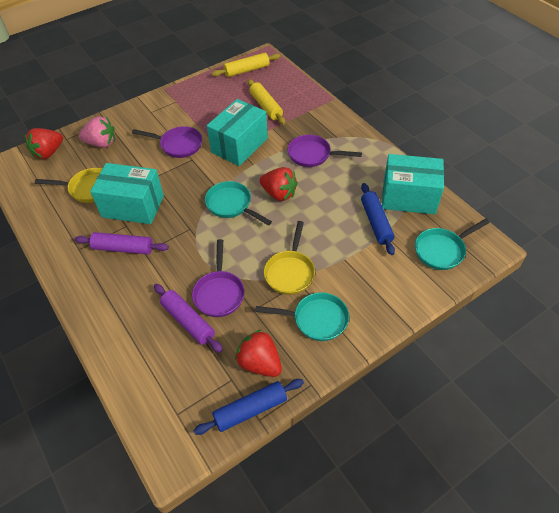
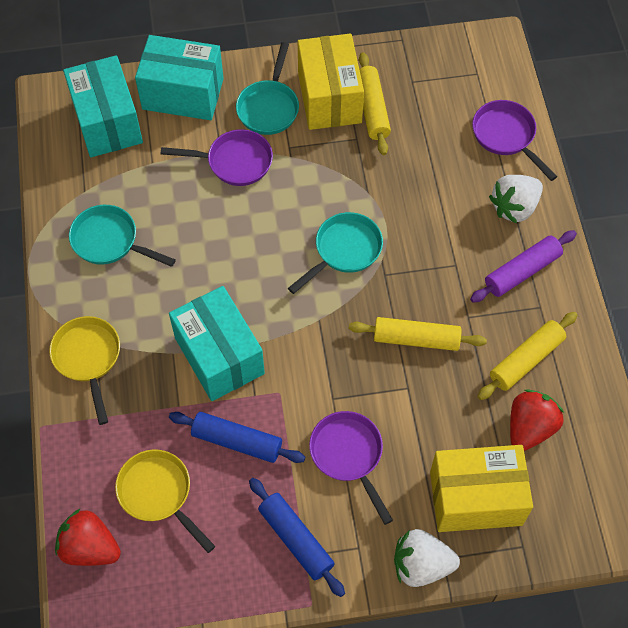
pink strawberry: 1 -> 0
purple rolling pin: 2 -> 1
red strawberry: 3 -> 2
white strawberry: 0 -> 2
yellow box: 0 -> 2
yellow rolling pin: 2 -> 3

